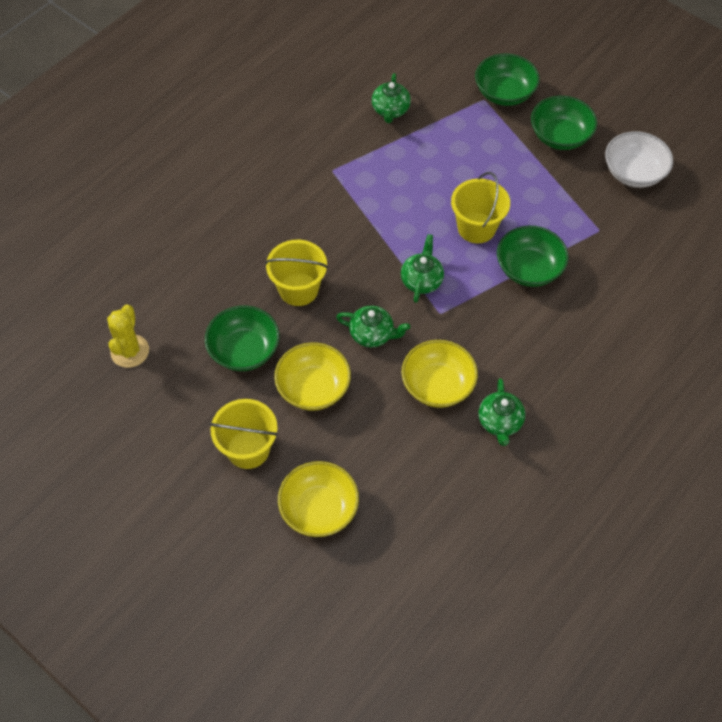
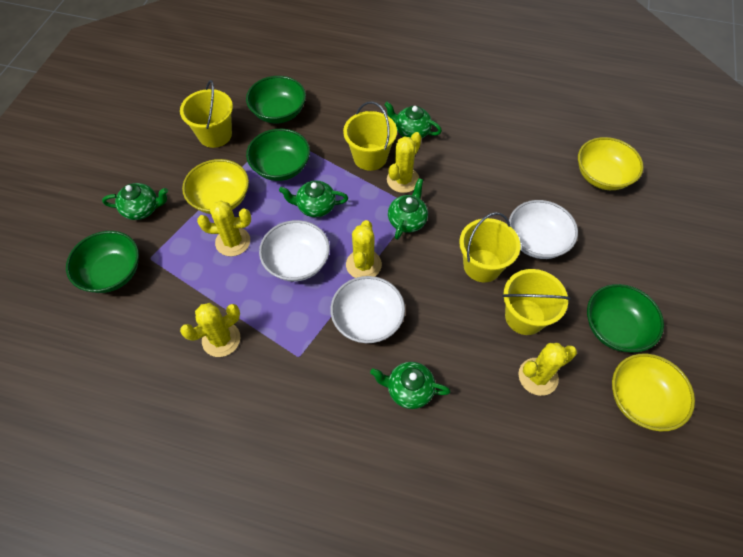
green teapot: 4 -> 5
white bowl: 1 -> 3
yellow bucket: 3 -> 4
yellow cactus: 1 -> 5

